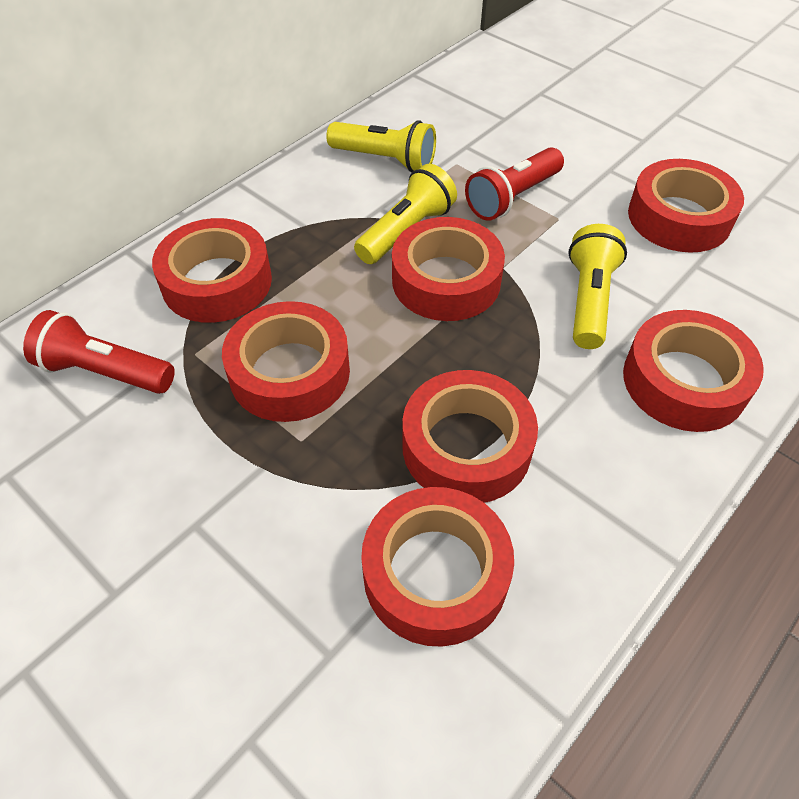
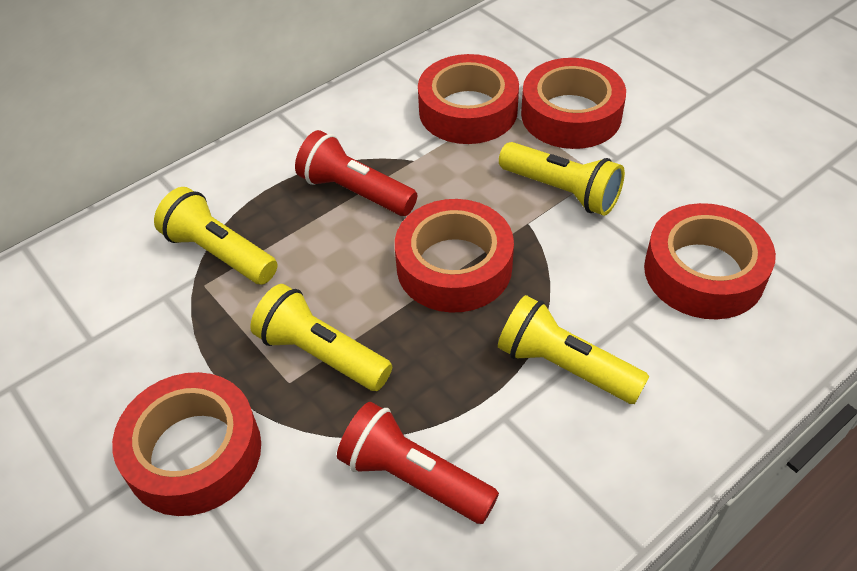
red tape: 7 -> 5
yellow flashlight: 3 -> 4

